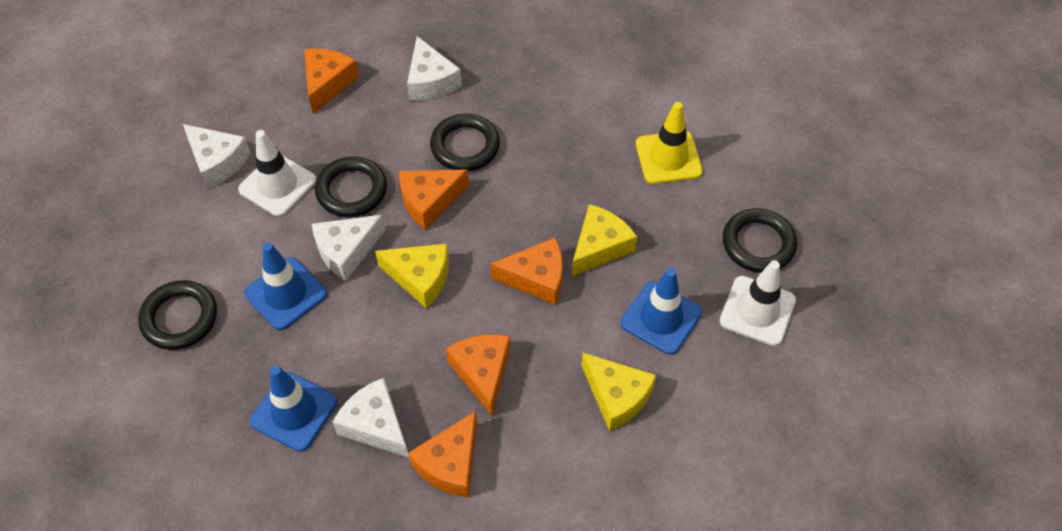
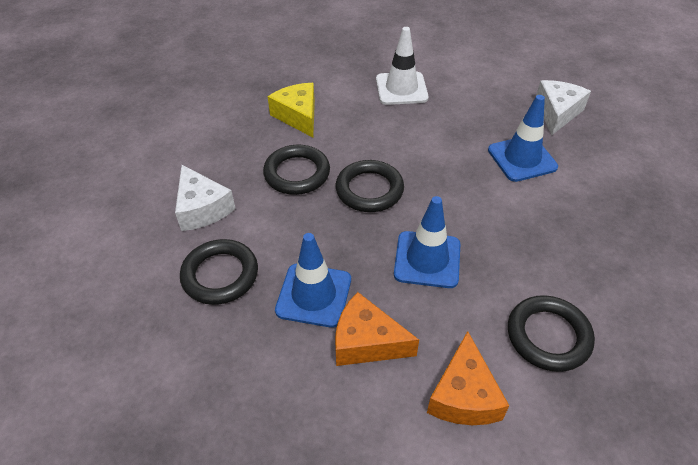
orange cheese: 5 -> 2
white cheese: 4 -> 2
white traffic cone: 2 -> 1
yellow cheese: 3 -> 1
yellow traffic cone: 1 -> 0

